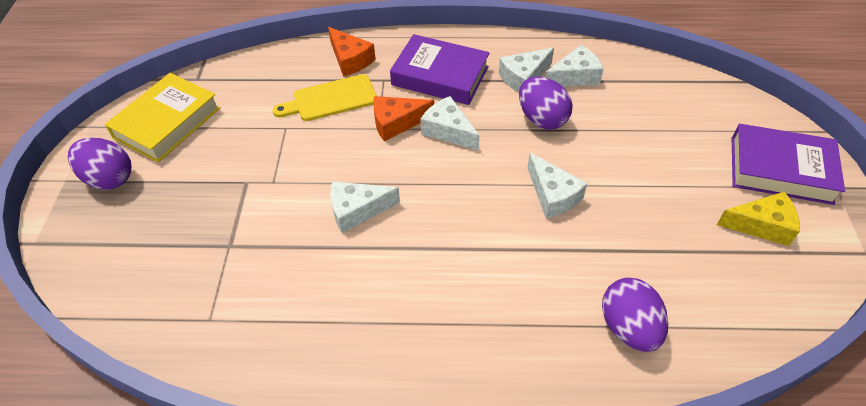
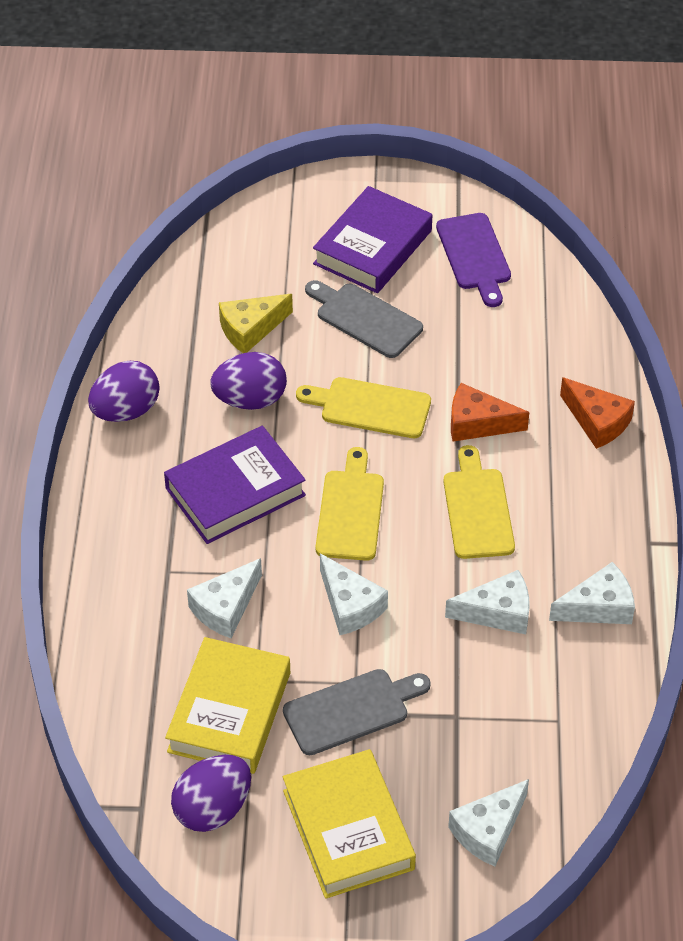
grey cutting board: 0 -> 2
purple cutting board: 0 -> 1
yellow book: 1 -> 2
yellow cutting board: 1 -> 3

